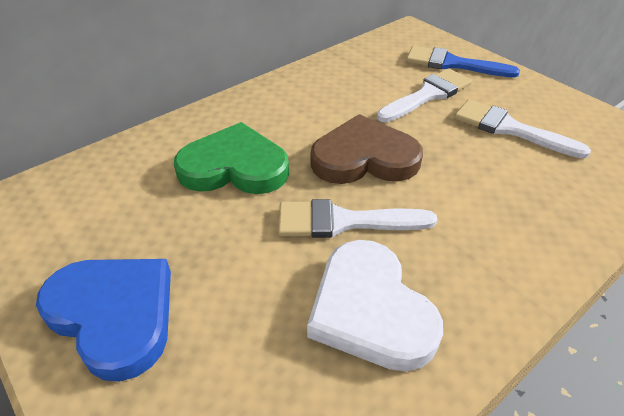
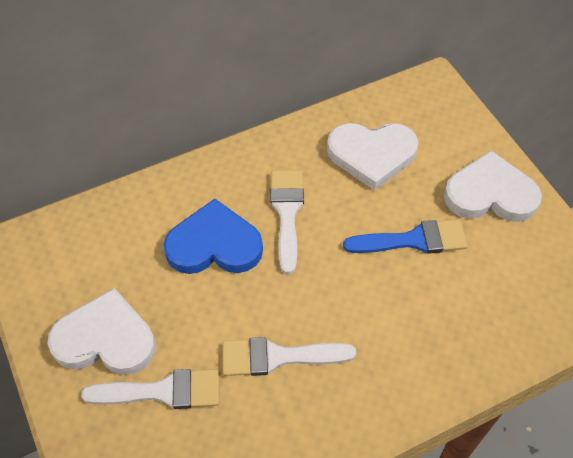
brown heart: 1 -> 0
green heart: 1 -> 0
white heart: 1 -> 3

